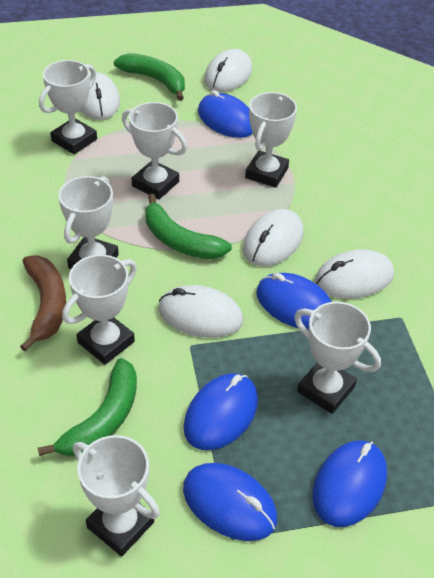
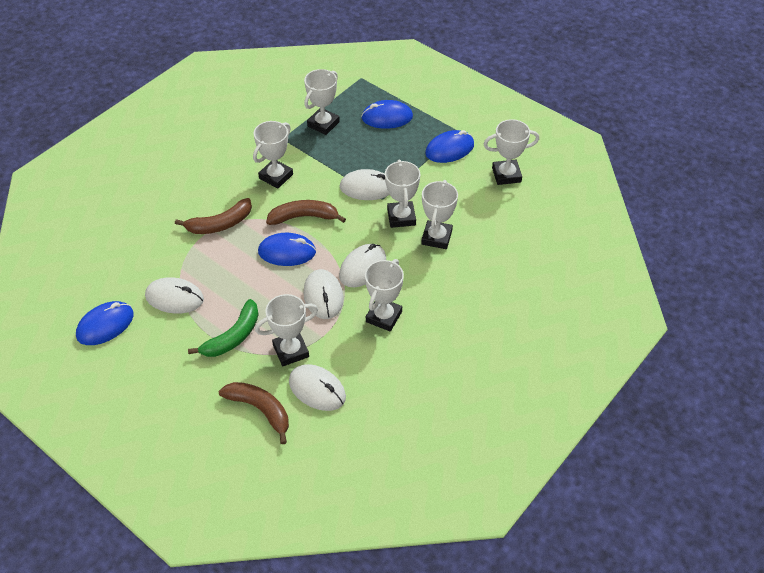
blue mouse: 5 -> 4
brown banana: 1 -> 3
green banana: 3 -> 1

